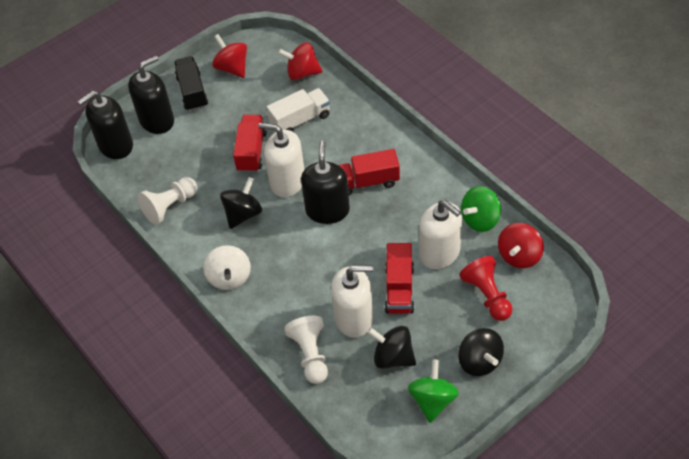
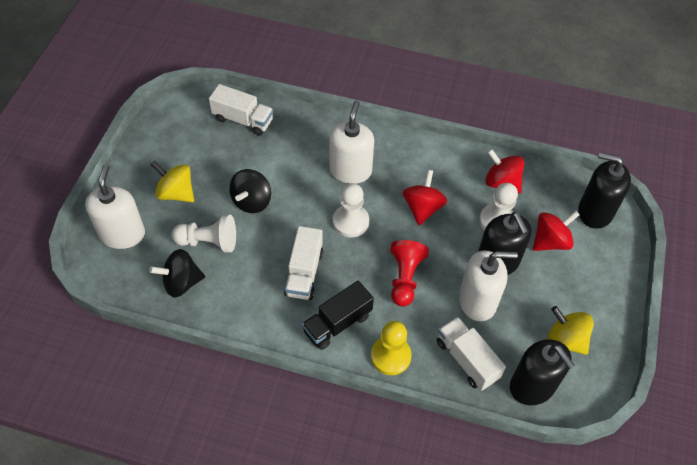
black spinning top: 3 -> 2
green spinning top: 2 -> 0
red truck: 3 -> 0
white pawn: 2 -> 3
white spinning top: 1 -> 0
white truck: 1 -> 3
yellow pawn: 0 -> 1
yellow spinning top: 0 -> 2

